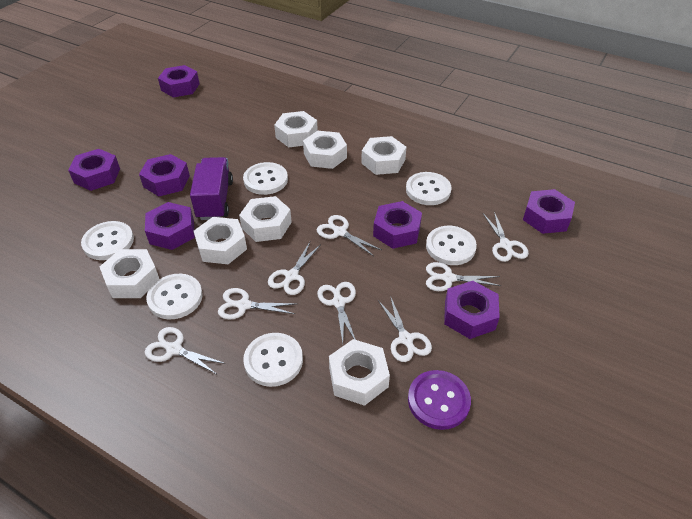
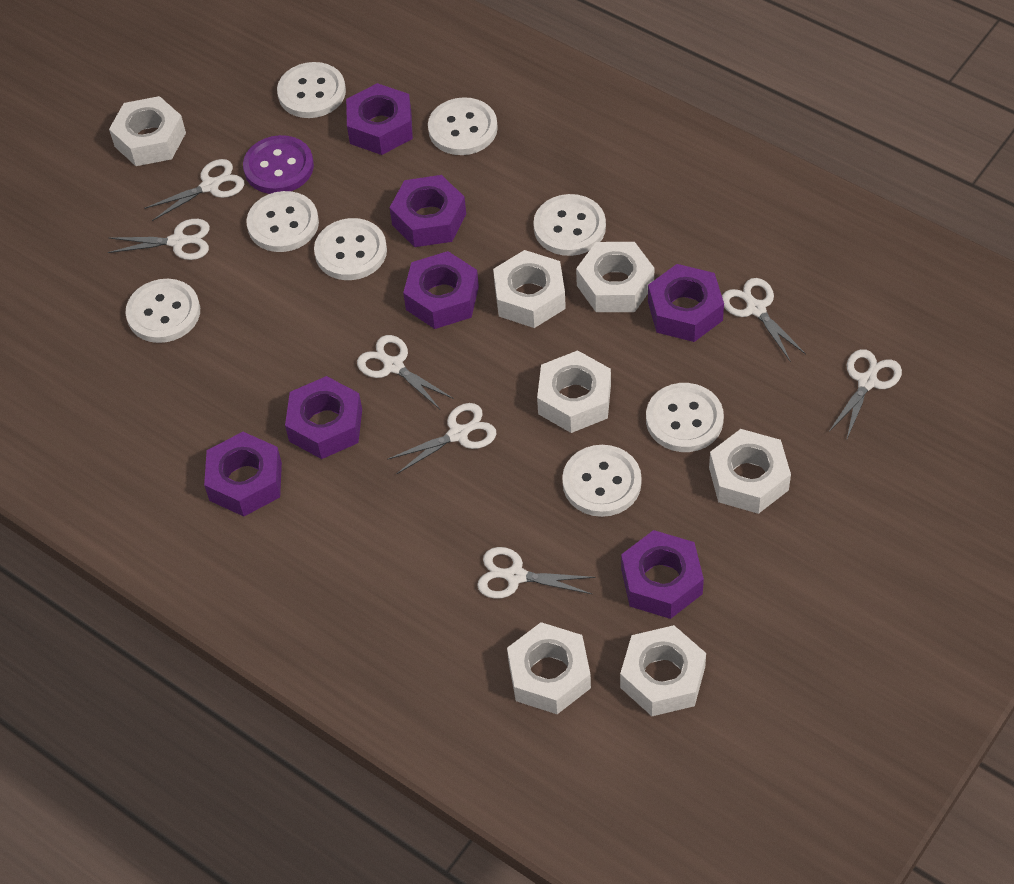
purple truck: 1 -> 0
white button: 6 -> 8
white scissors: 8 -> 7

